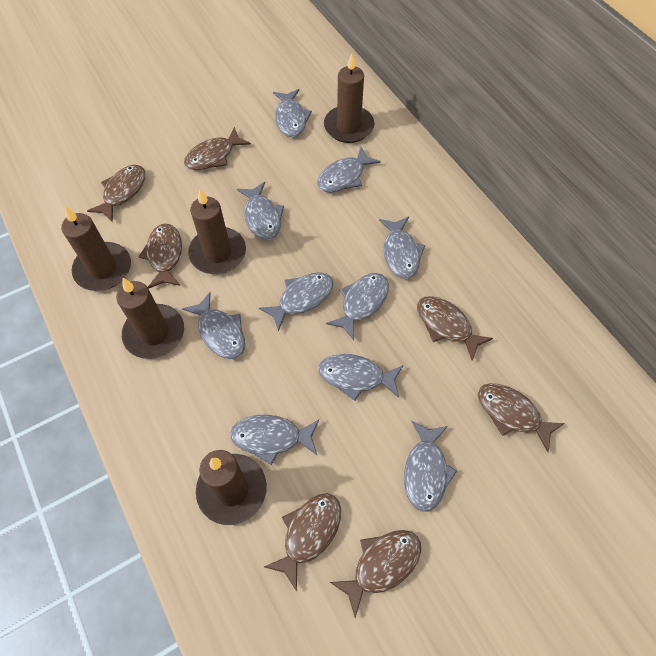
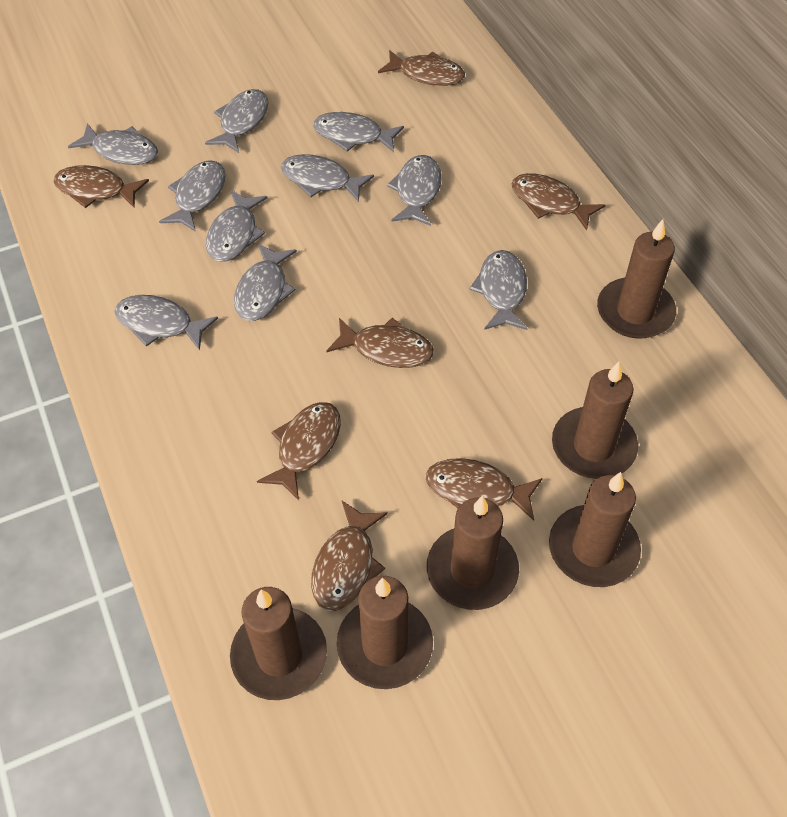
brown candle: 5 -> 6

